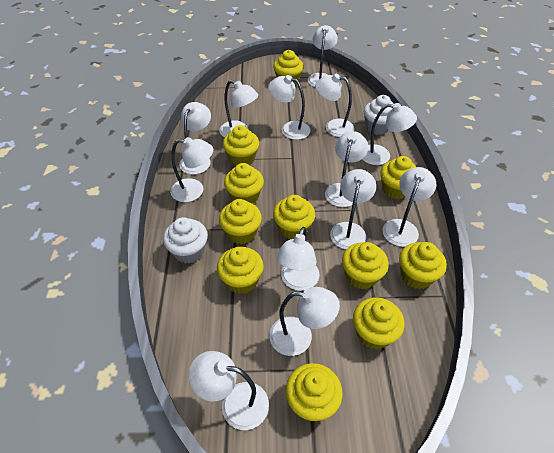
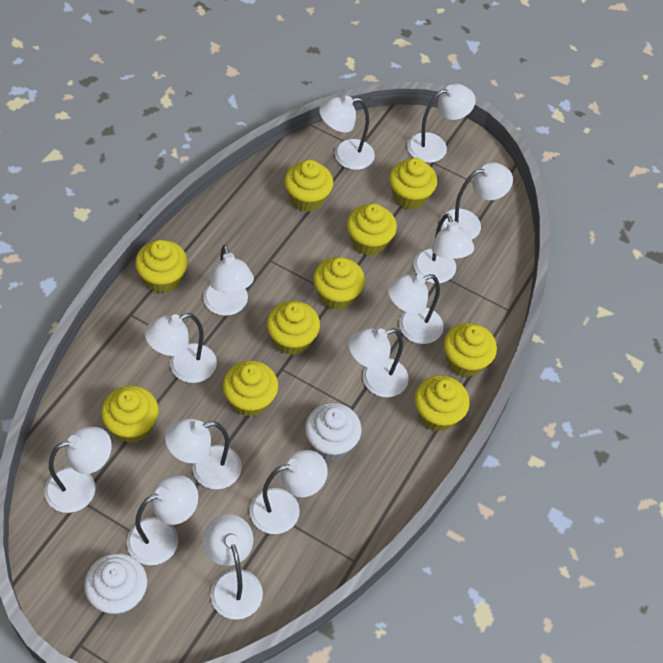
yellow cupcake: 11 -> 10

